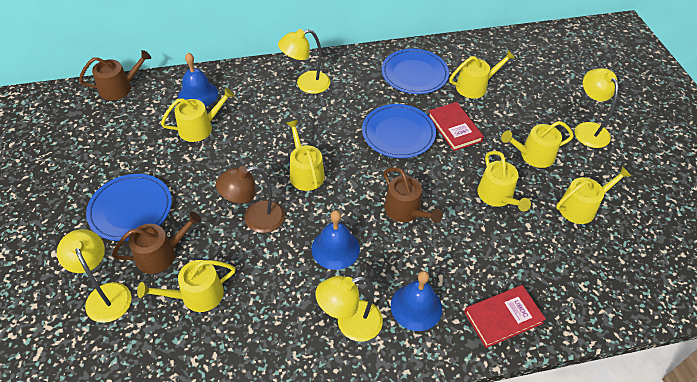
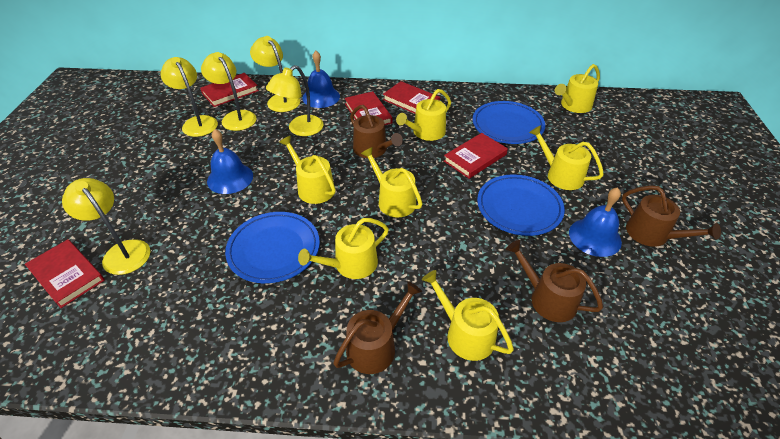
brown lamp: 1 -> 0
brown watering can: 3 -> 4
red book: 2 -> 5
yellow lamp: 4 -> 5

